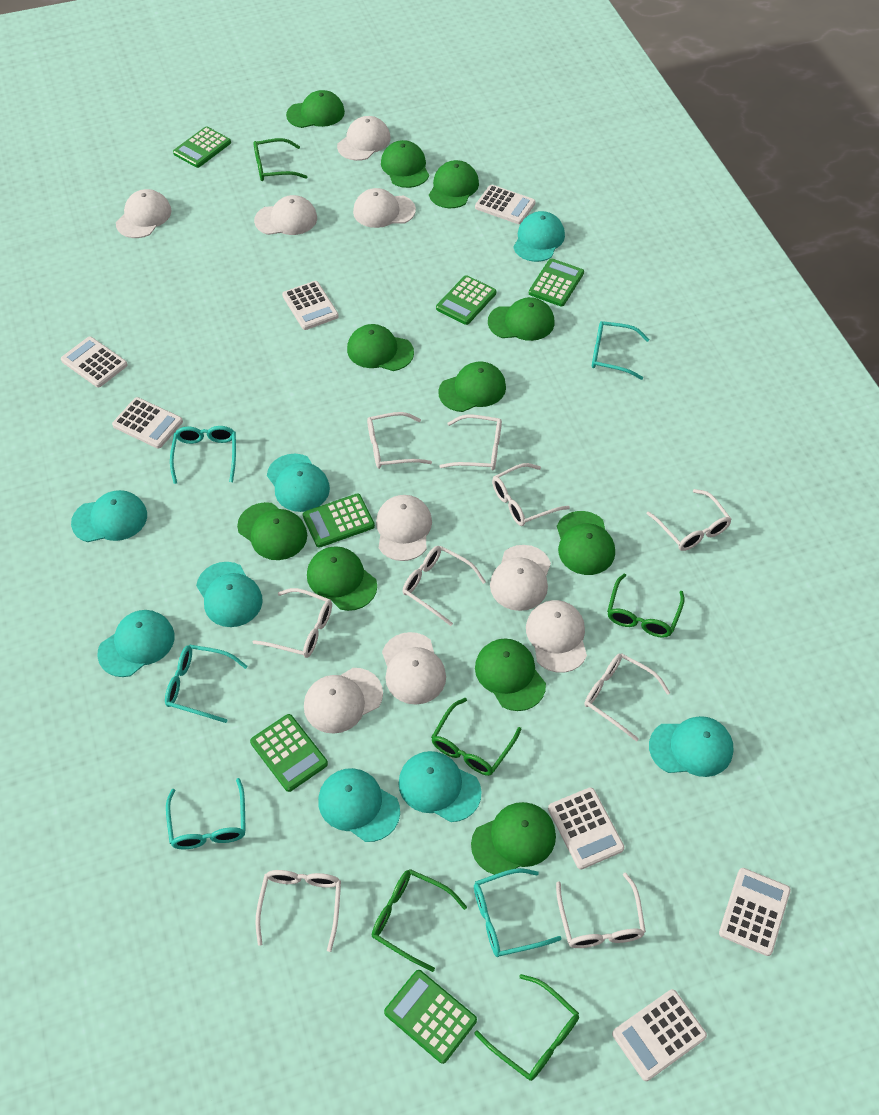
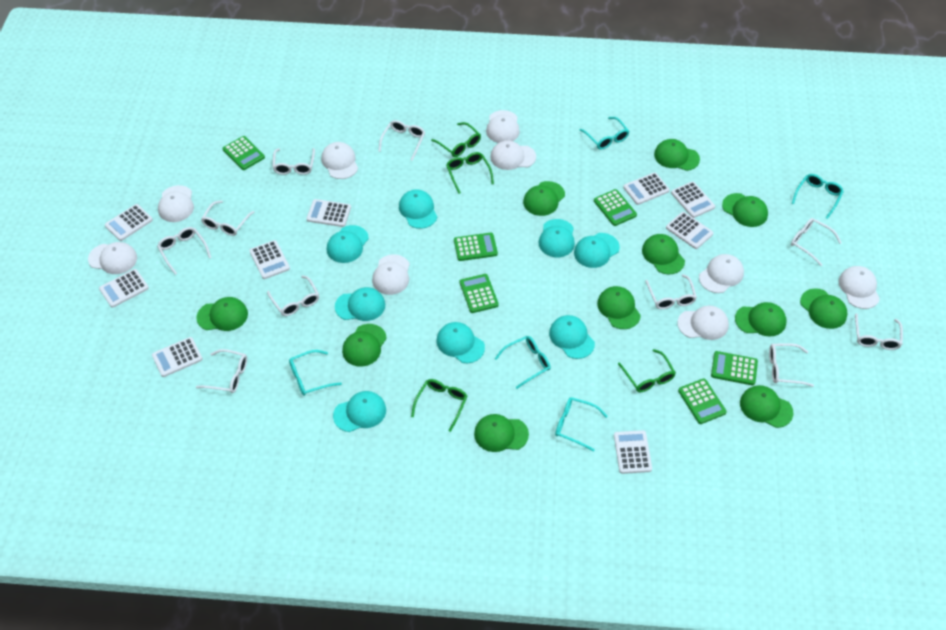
green glasses: 5 -> 4
white calculator: 7 -> 9
white glasses: 9 -> 10

